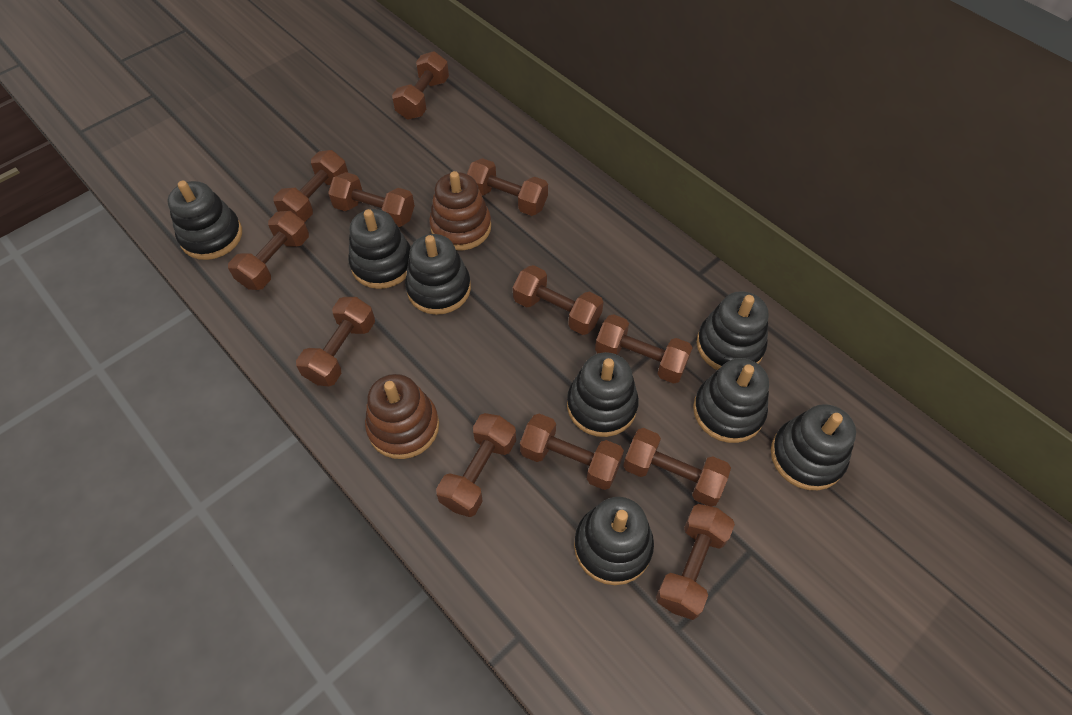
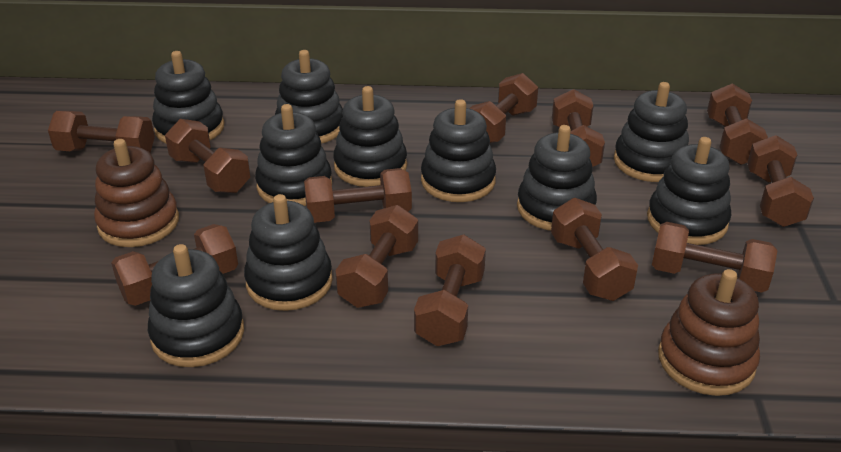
black stacking toy: 8 -> 10

